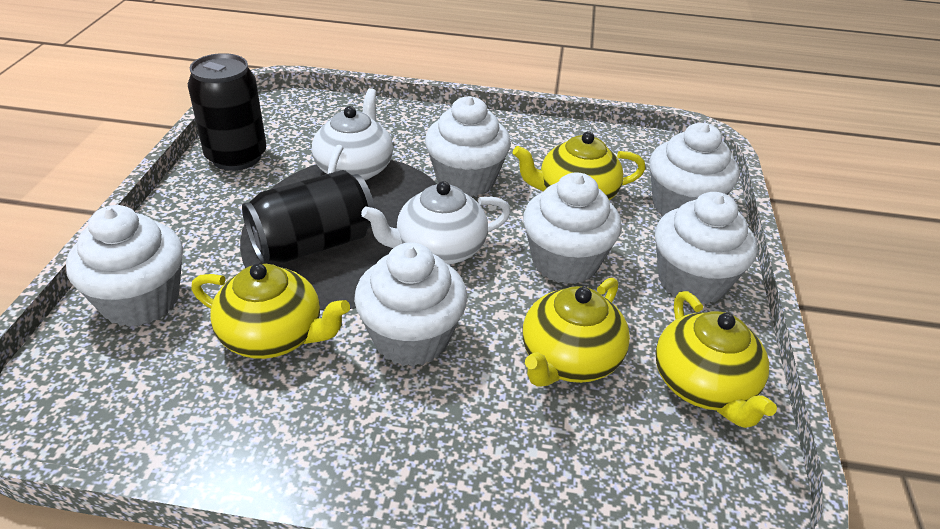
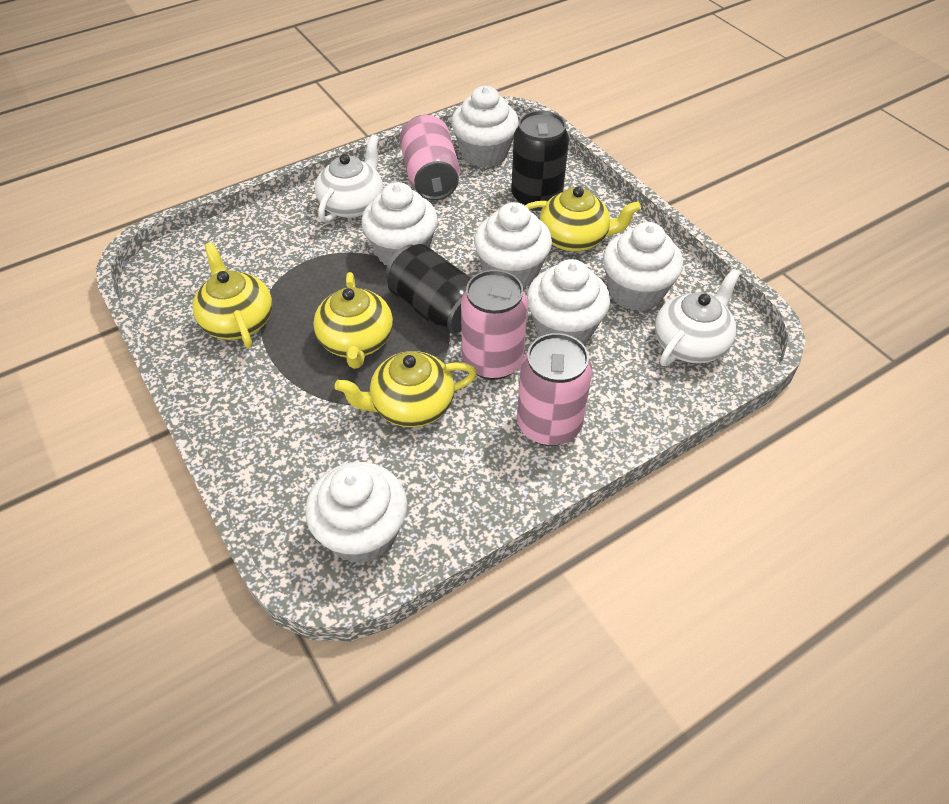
pink can: 0 -> 3

